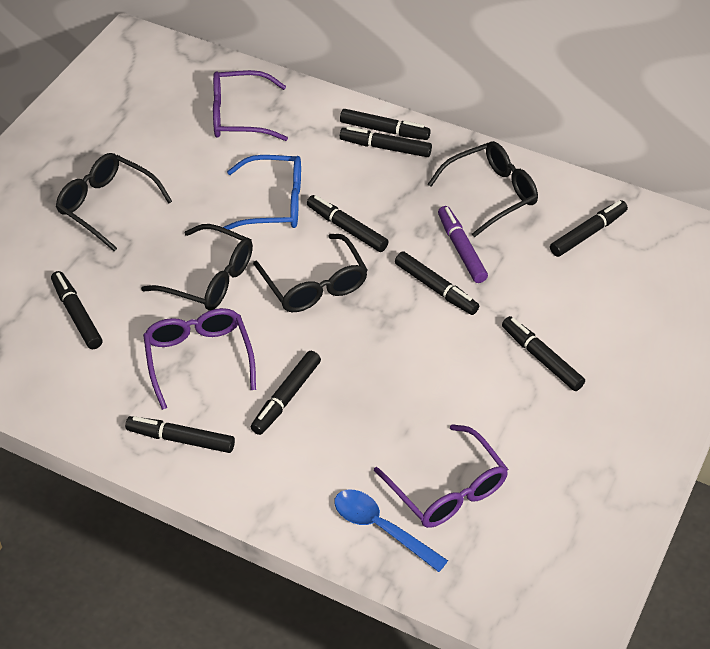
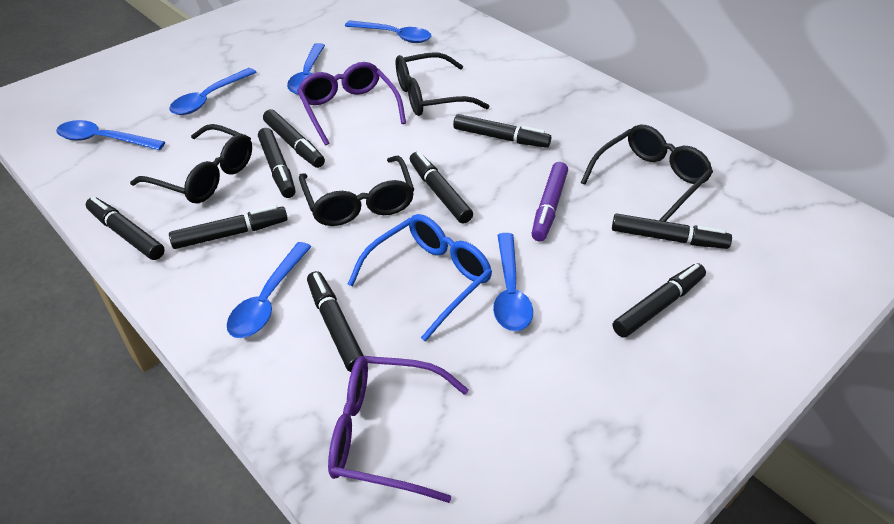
blue spoon: 1 -> 6
purple glasses: 3 -> 2

